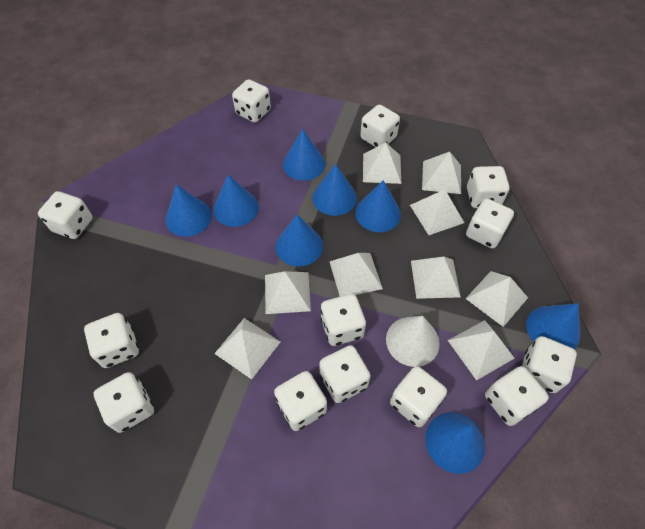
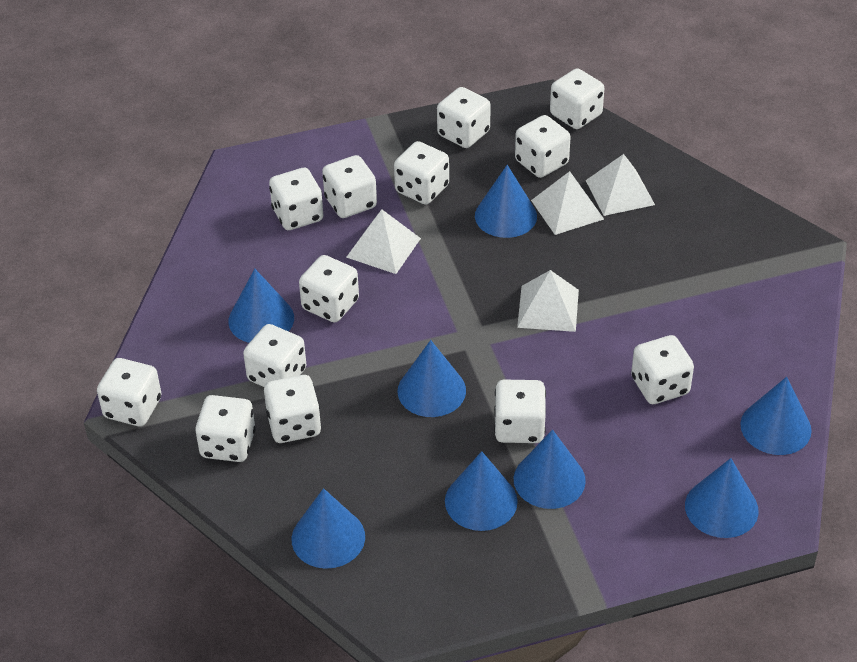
white cone: 1 -> 0
white pyramid: 9 -> 4

